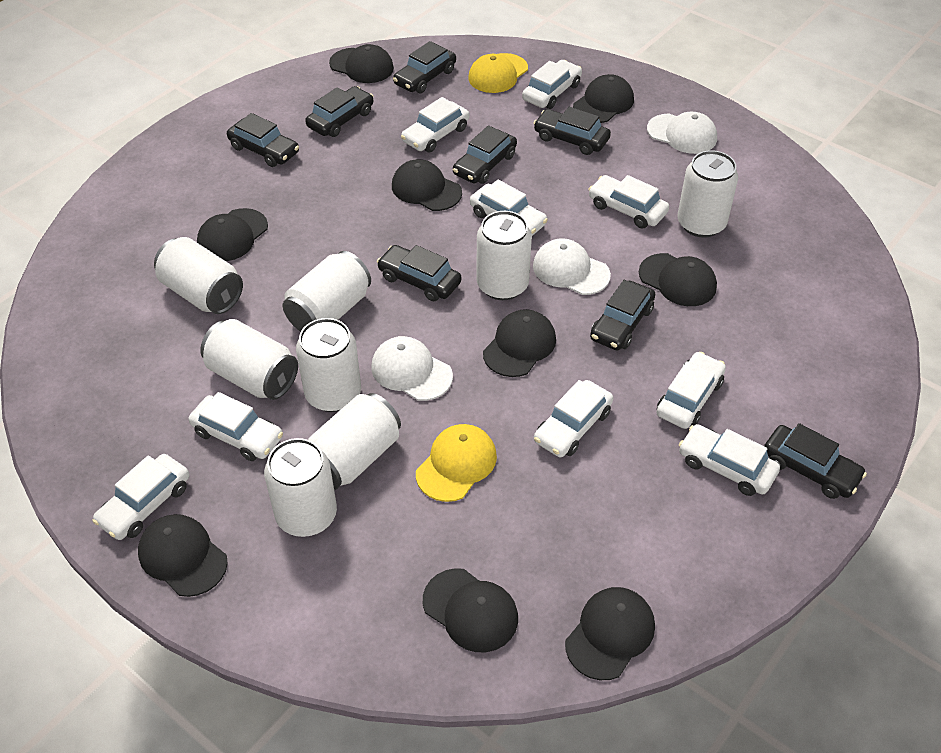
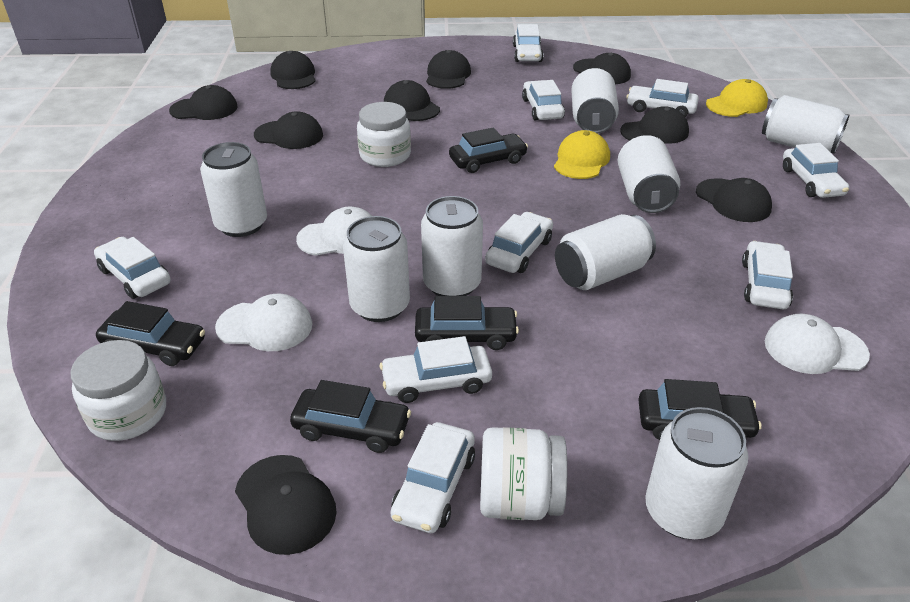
black car: 8 -> 5
white jar: 0 -> 3

